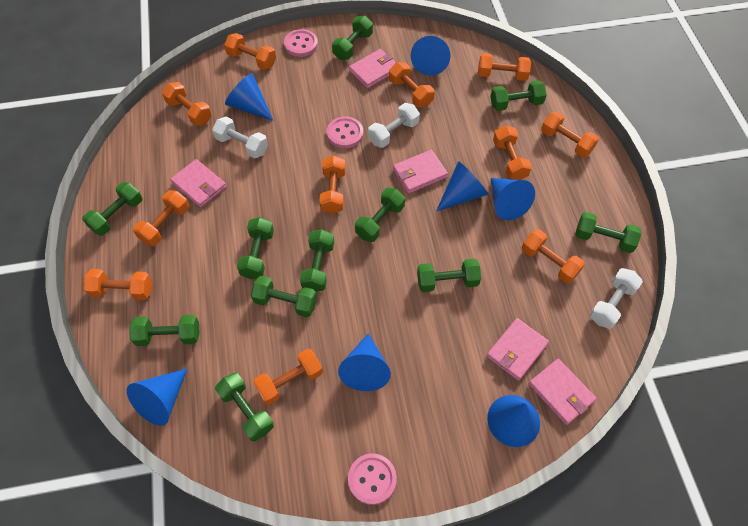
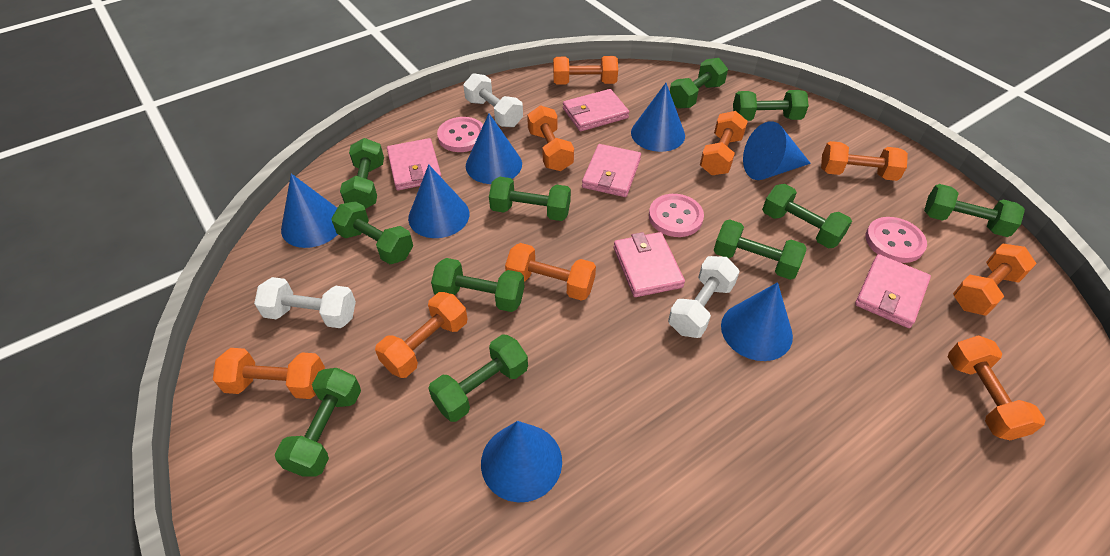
orange dumbbell: 11 -> 9

